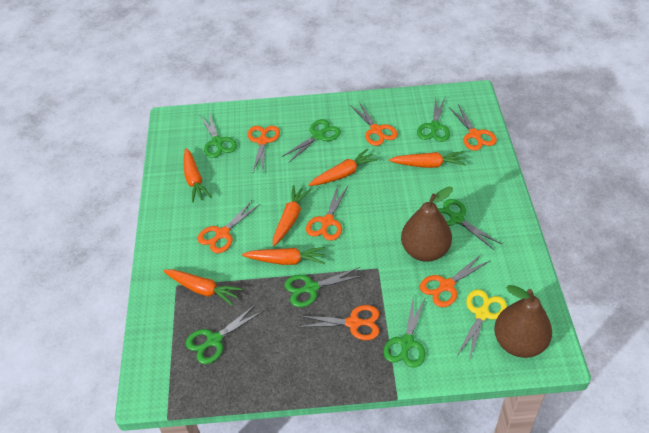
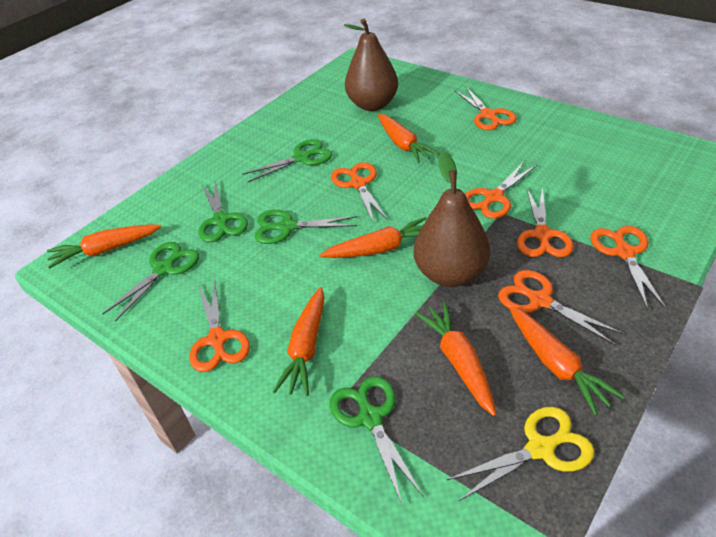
green scissors: 7 -> 5

